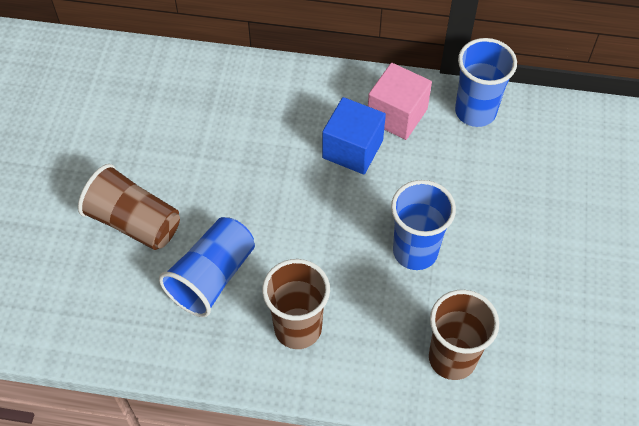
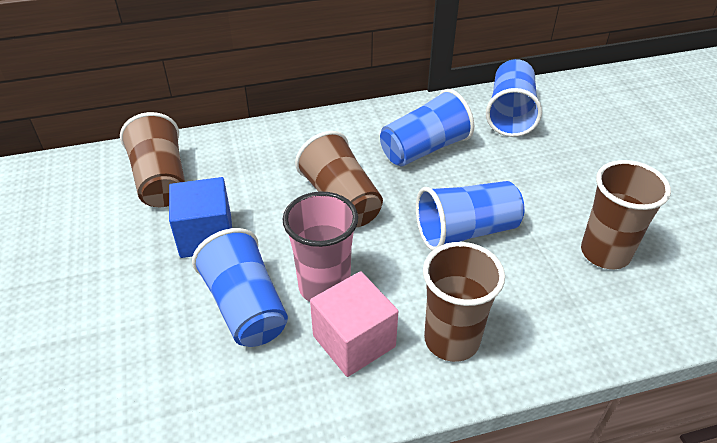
blue cup: 3 -> 4
brown cup: 3 -> 4
pink cup: 0 -> 1

